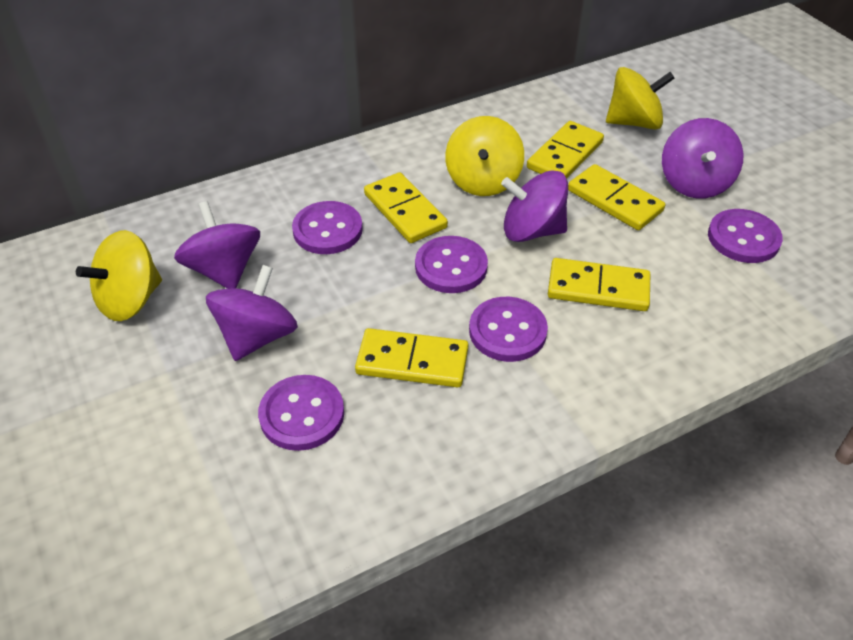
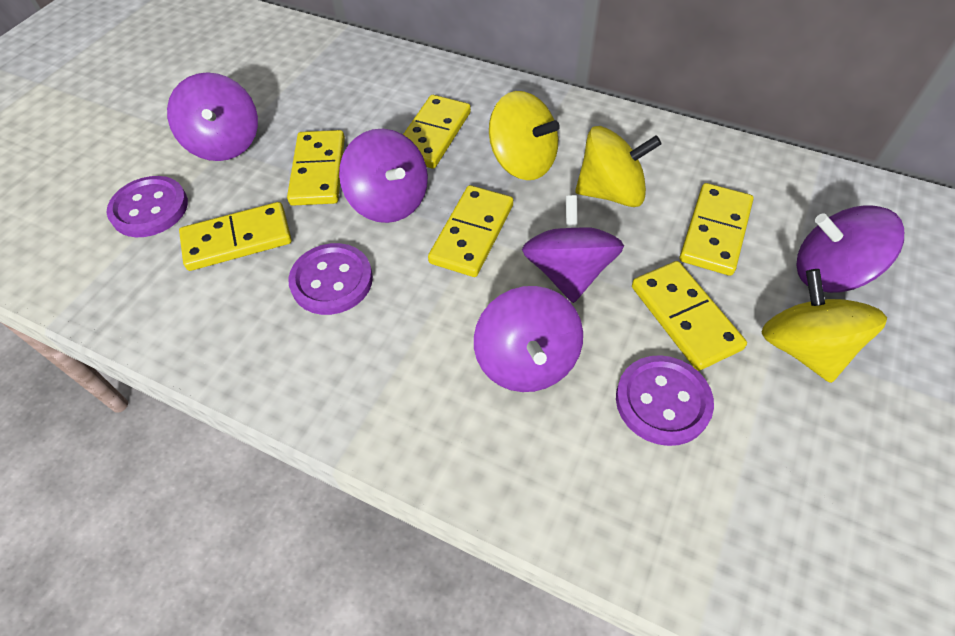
purple button: 5 -> 3
purple spinning top: 4 -> 5
yellow domino: 5 -> 6

